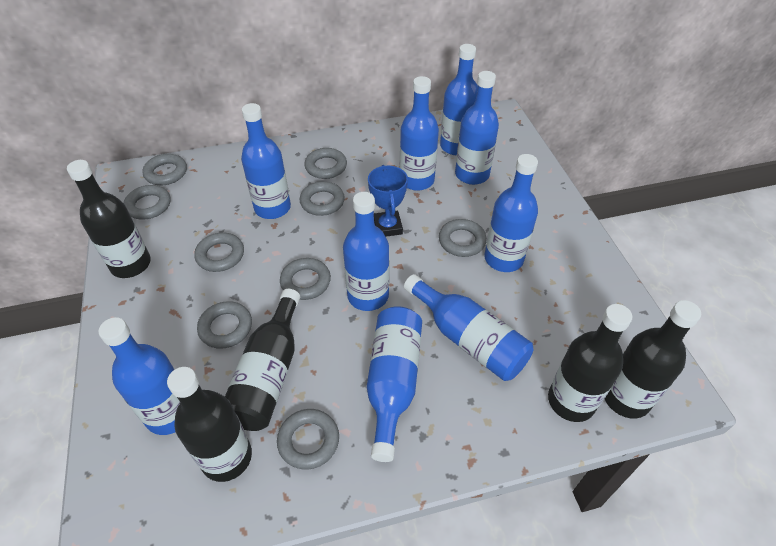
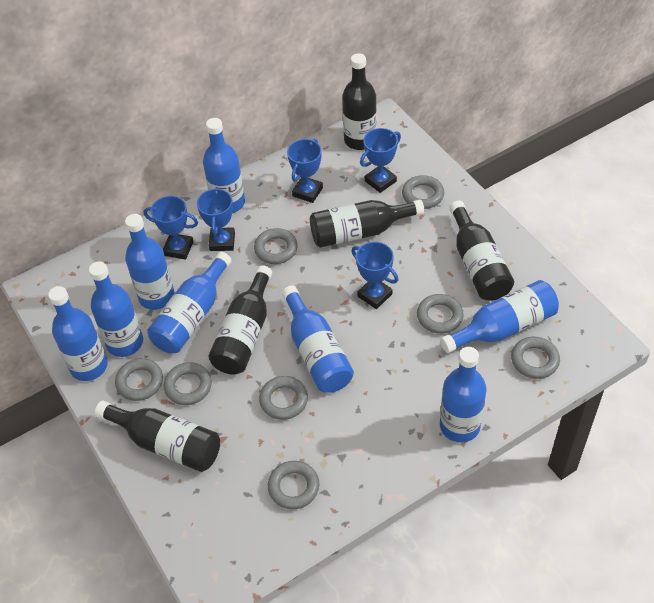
blue bottle: 9 -> 8
blue trophy: 1 -> 5
grey ring: 9 -> 8

